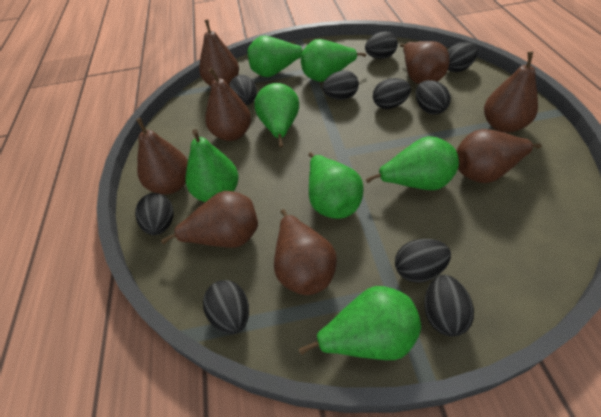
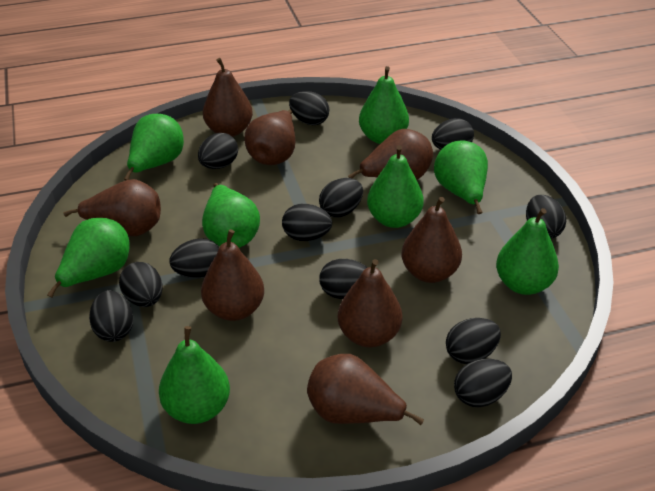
black egg: 10 -> 12
green pear: 7 -> 8

